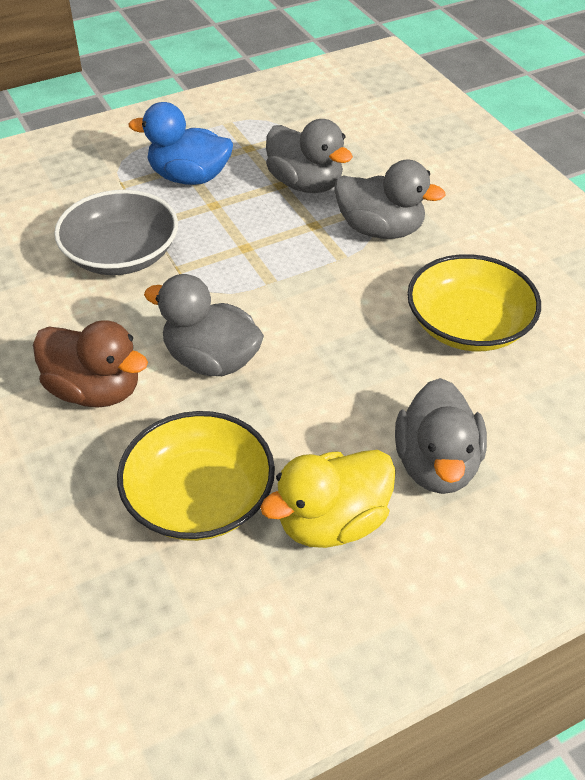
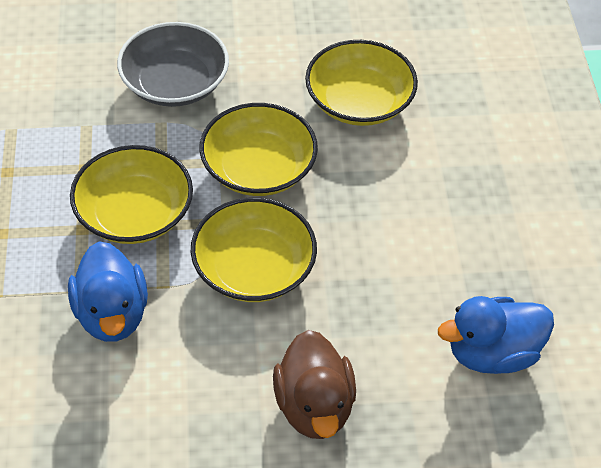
blue duck: 1 -> 2
grey duck: 4 -> 0
yellow bowl: 2 -> 4
yellow duck: 1 -> 0

